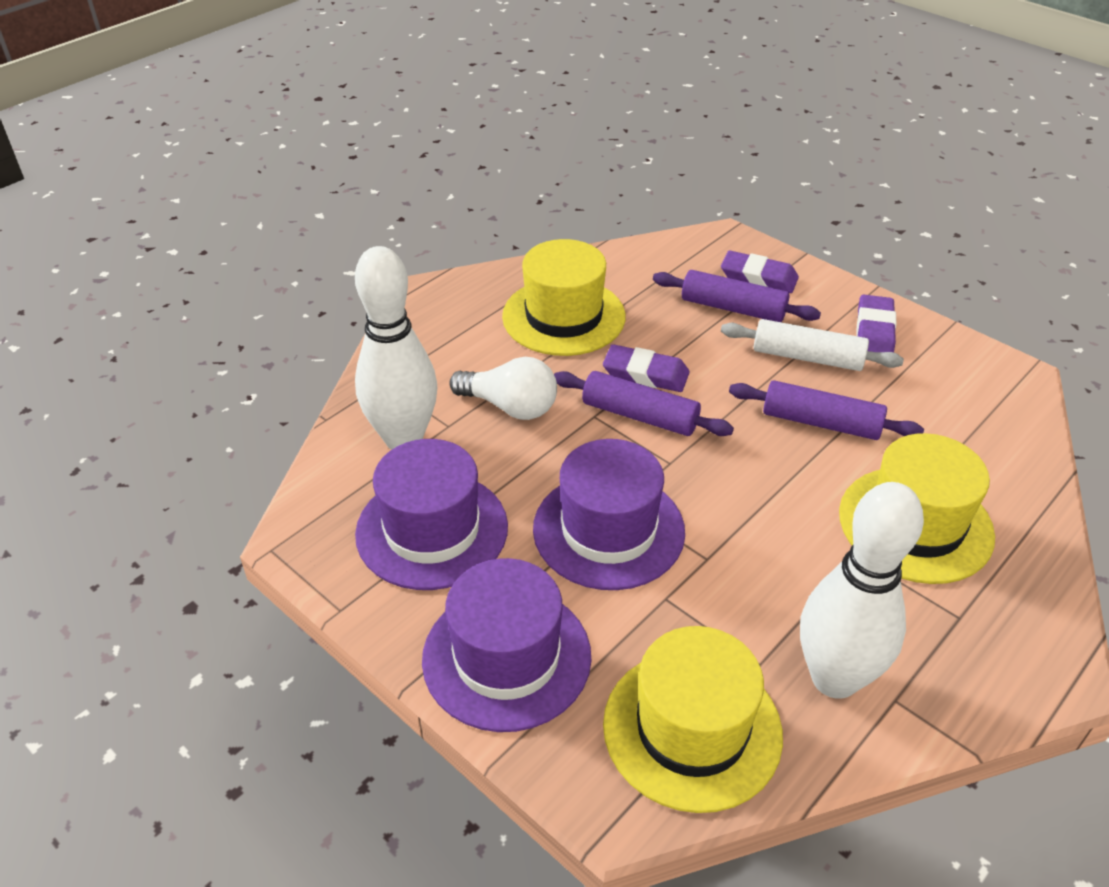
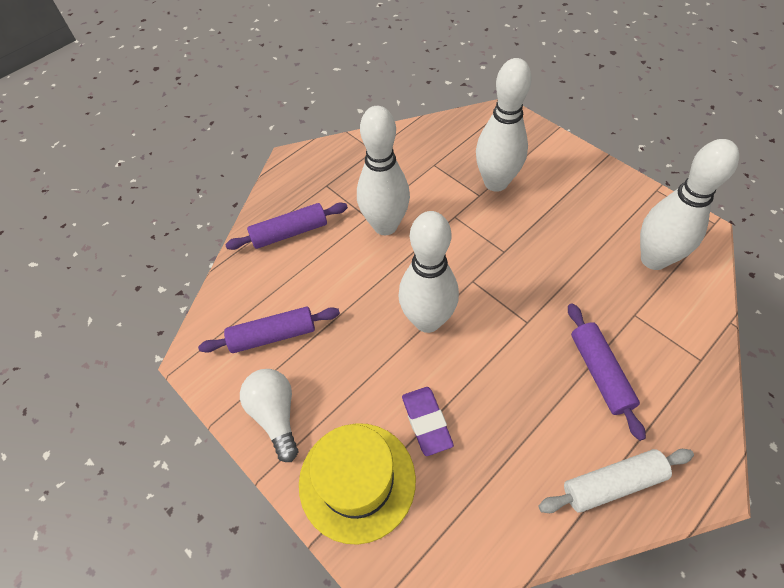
purple eraser: 3 -> 1
purple hat: 3 -> 0
white bowling pin: 2 -> 4
yellow hat: 3 -> 1

